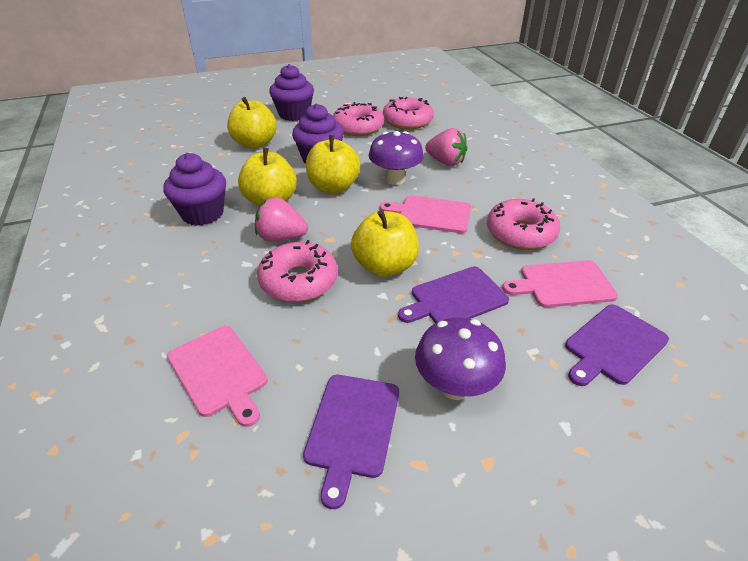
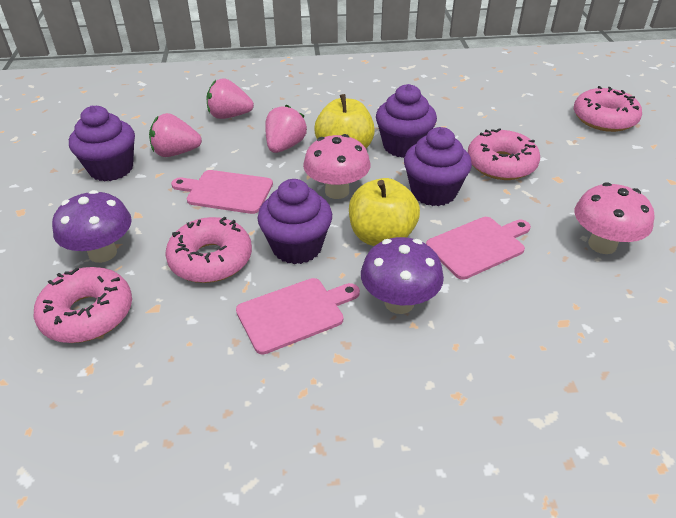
pink mushroom: 0 -> 2
pink strawberry: 2 -> 3
purple cupcake: 3 -> 4
purple cutting board: 3 -> 0
yellow apple: 4 -> 2

